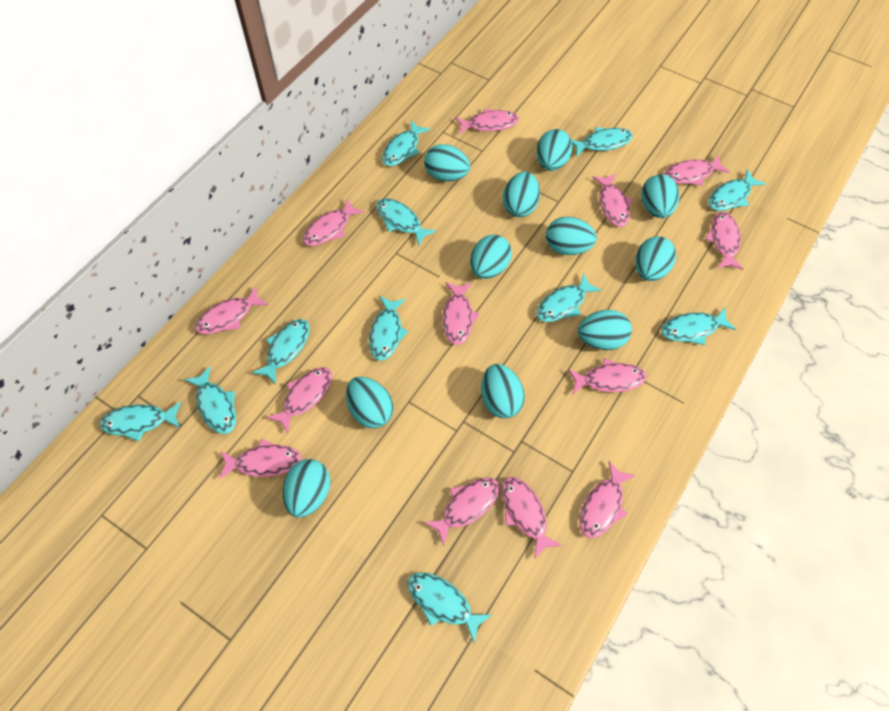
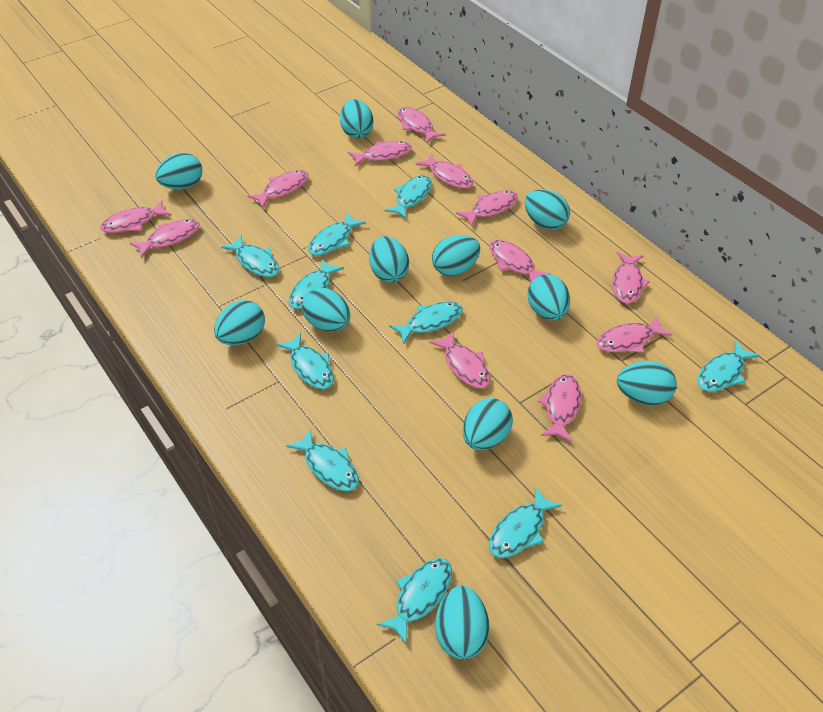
pink fish: 13 -> 12
turquoise fish: 11 -> 10

